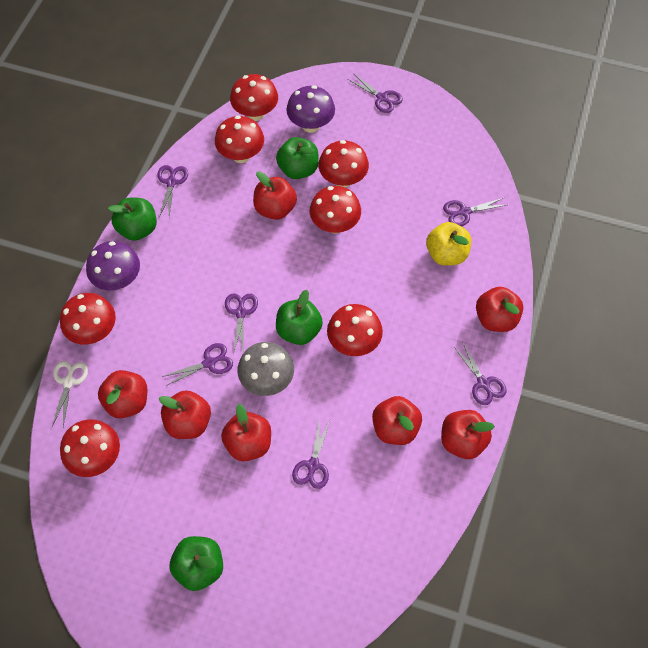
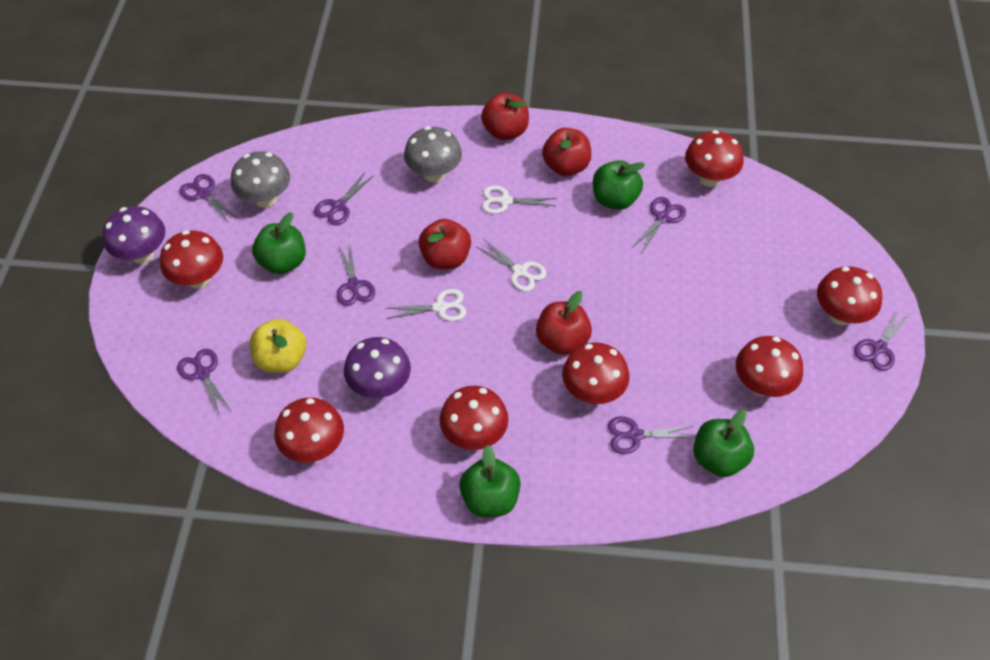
grey mushroom: 1 -> 2
red apple: 7 -> 4
white scissors: 1 -> 3

